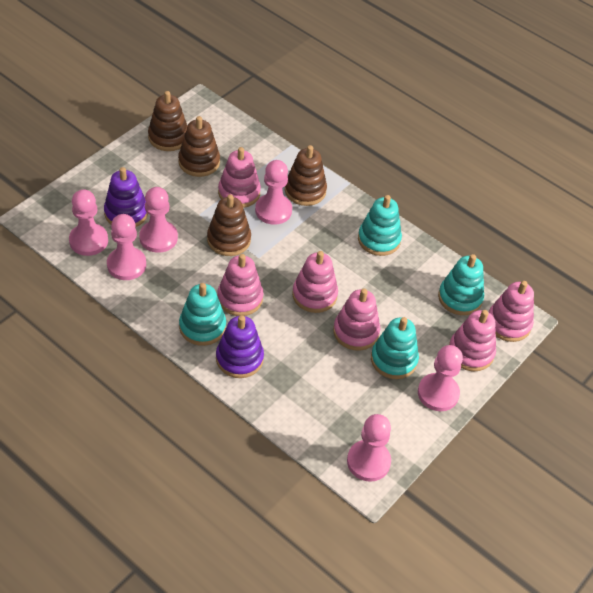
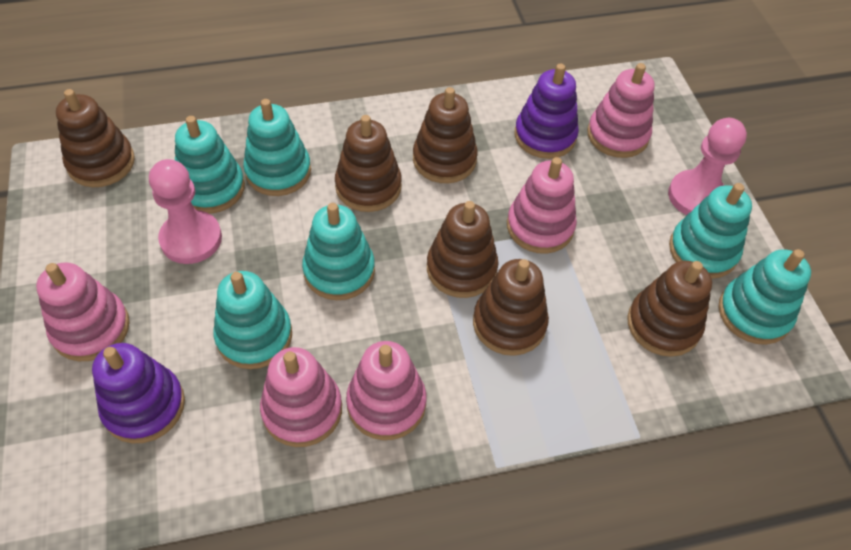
brown stacking toy: 4 -> 6
pink pawn: 6 -> 2
pink stacking toy: 6 -> 5
turquoise stacking toy: 4 -> 6

